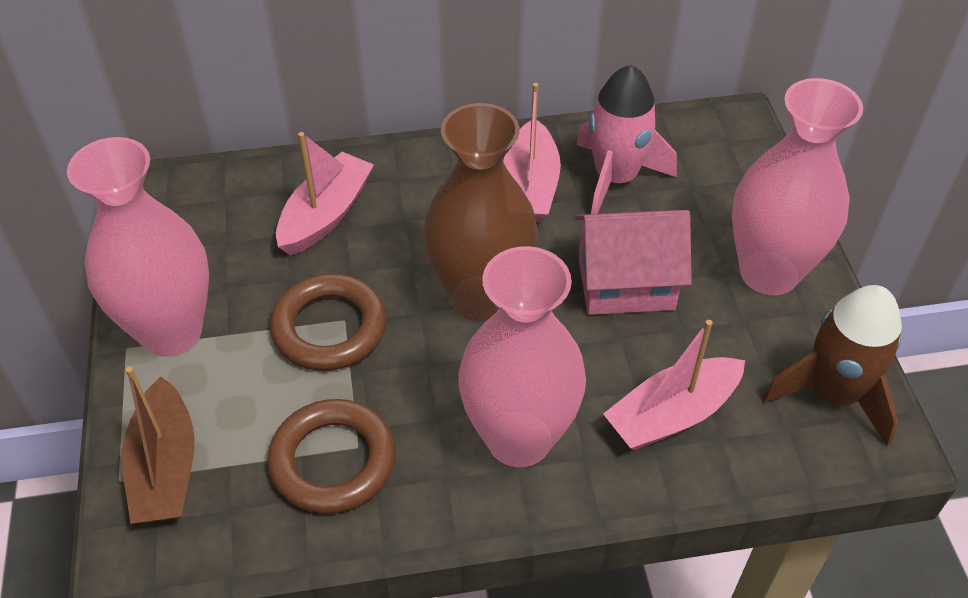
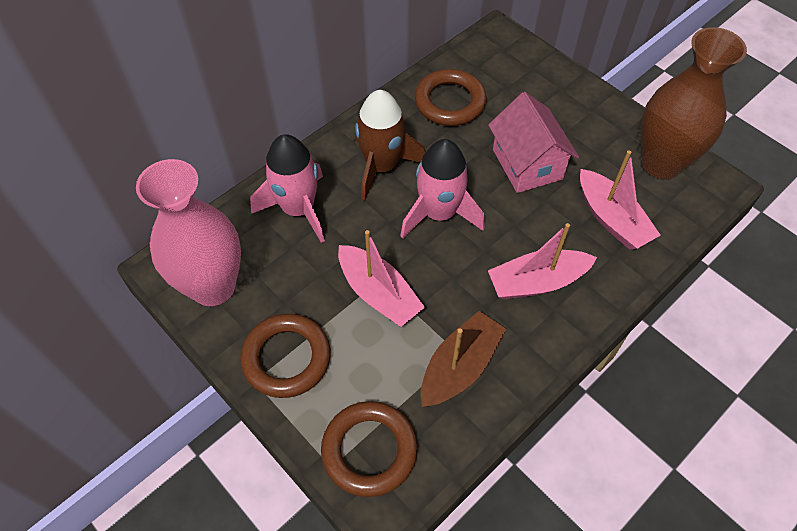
brown ring: 2 -> 3
pink rocket: 1 -> 2
pink vase: 3 -> 1

